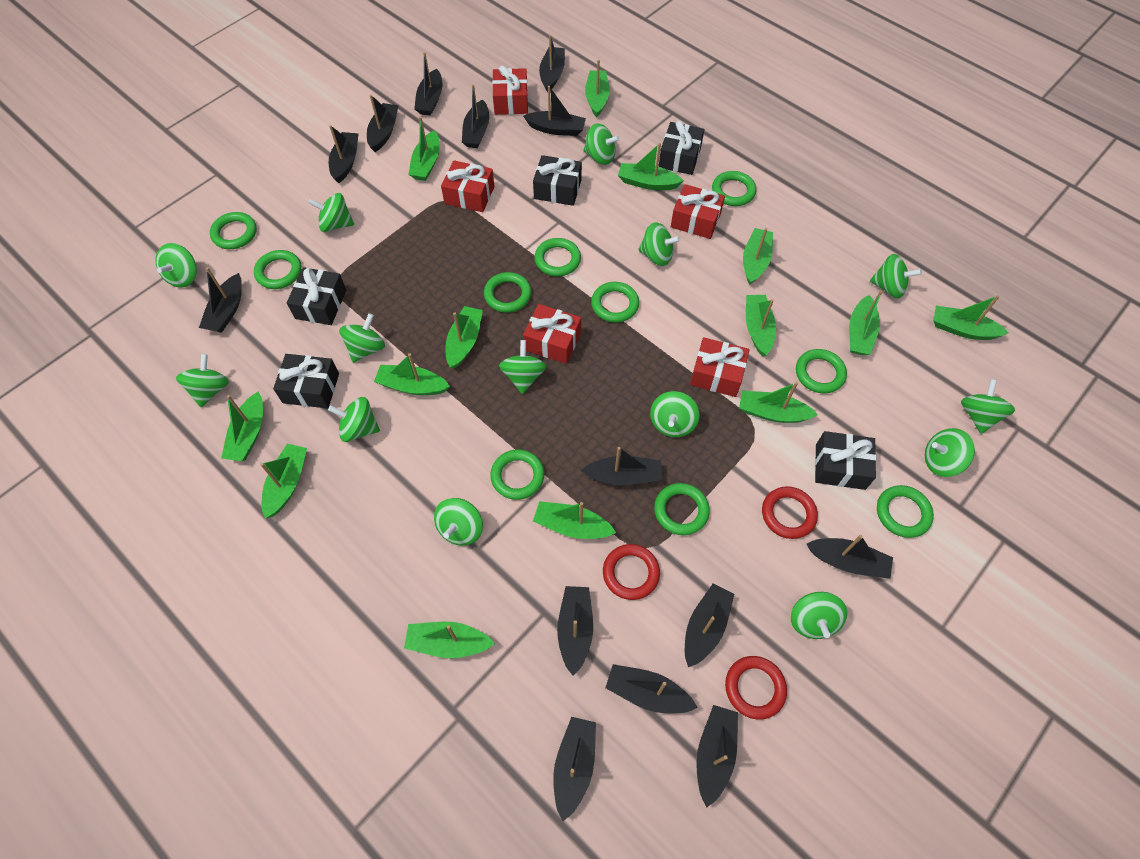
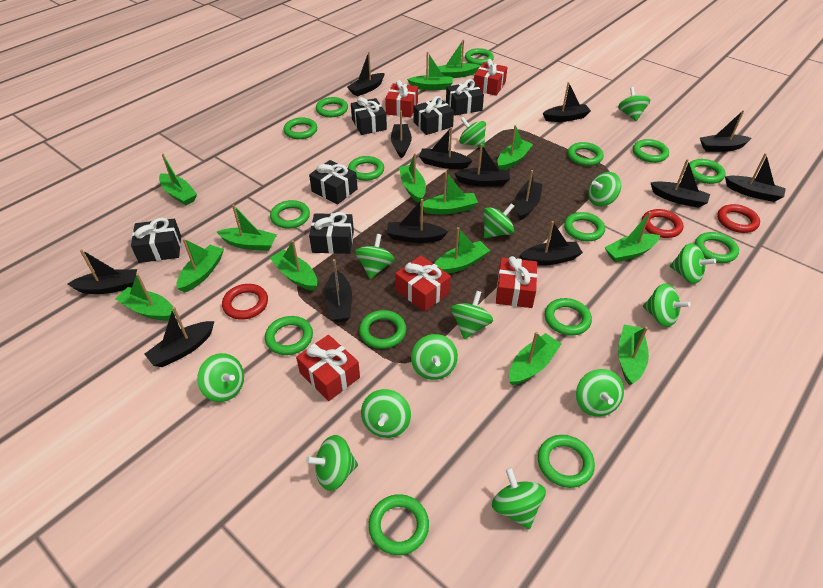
black gift: 5 -> 6
green ring: 10 -> 15

